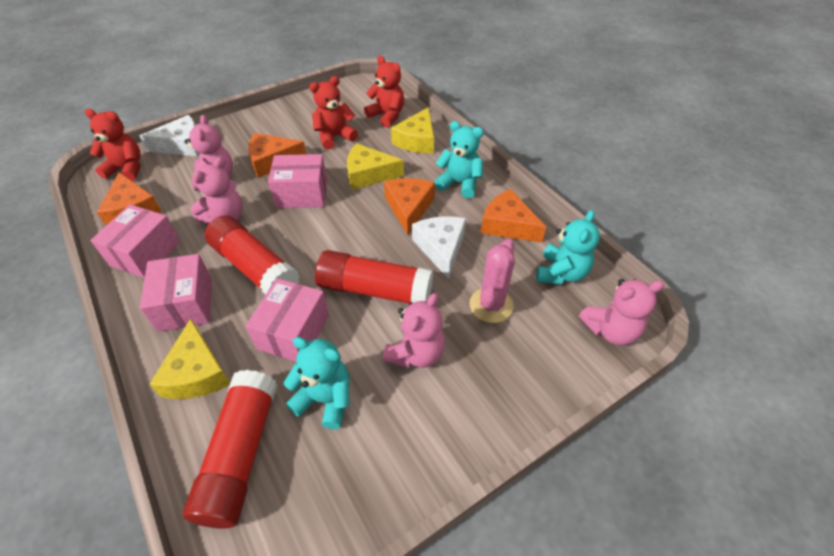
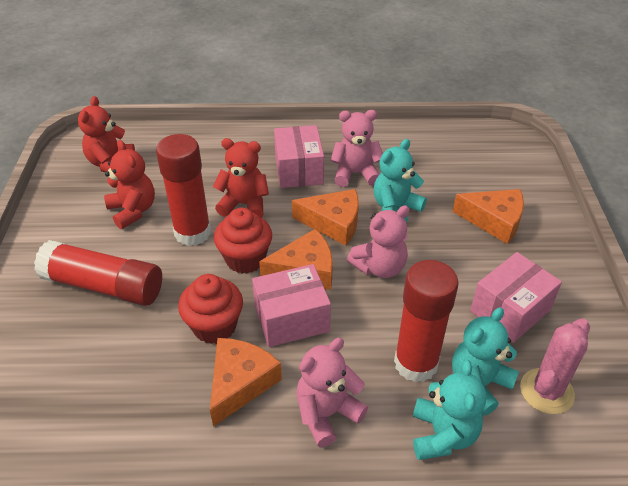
pink box: 4 -> 3
pink teddy bear: 4 -> 3
red cupcake: 0 -> 2
white cheese: 2 -> 0
yellow cheese: 3 -> 0

